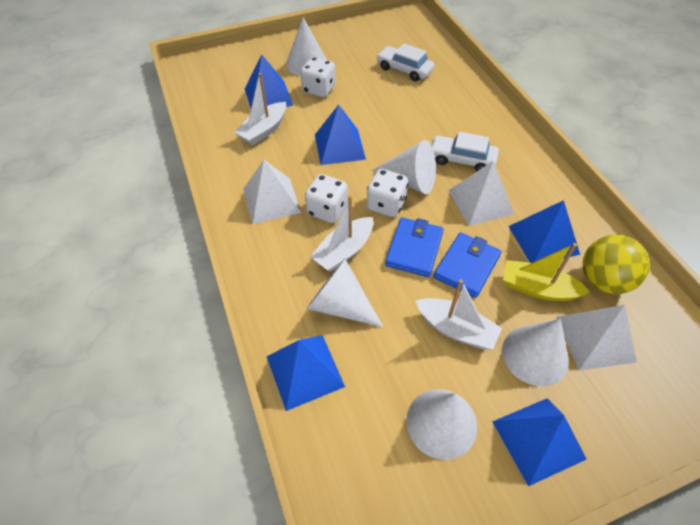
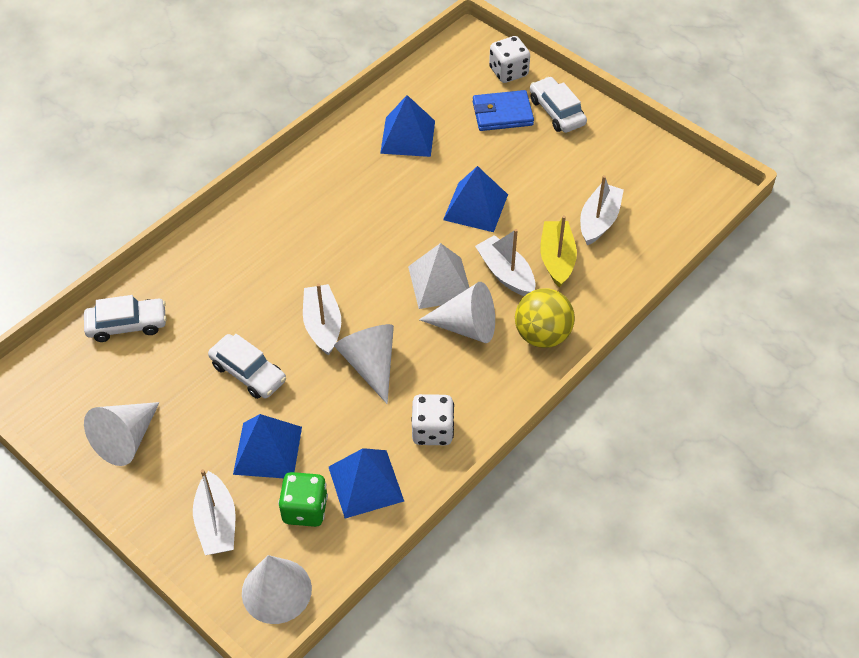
blue pyramid: 5 -> 4
blue wallet: 2 -> 1
green dice: 0 -> 1
white boat: 3 -> 4
white car: 2 -> 3
white cone: 5 -> 4
white dice: 3 -> 2
white pyramid: 3 -> 1

